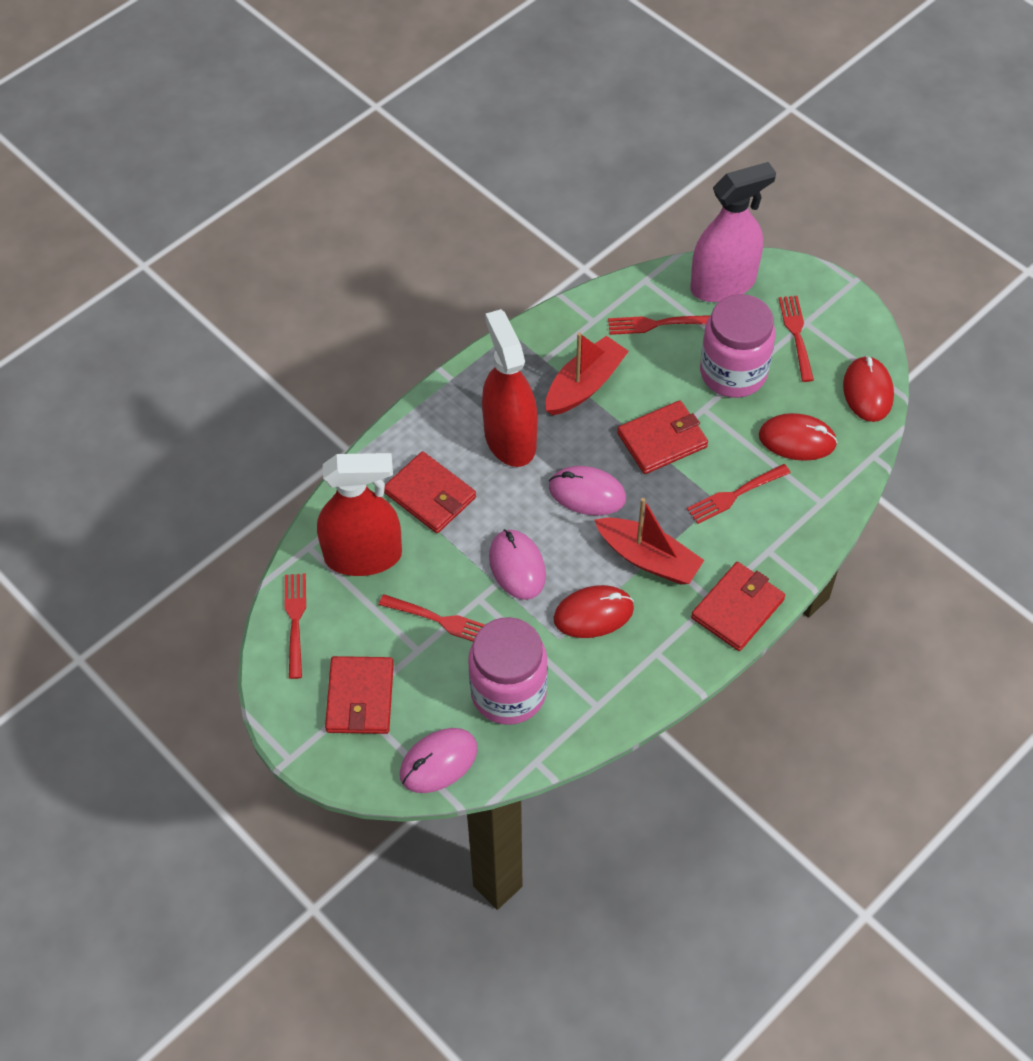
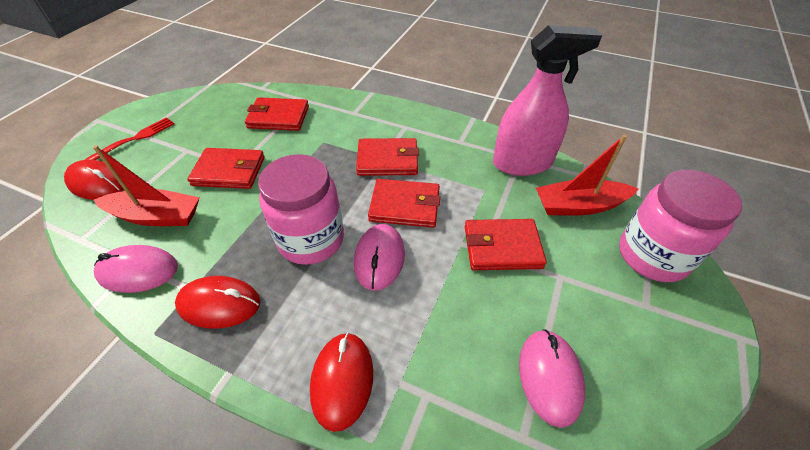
red fork: 5 -> 1
red spray bottle: 2 -> 0
red wallet: 4 -> 5

